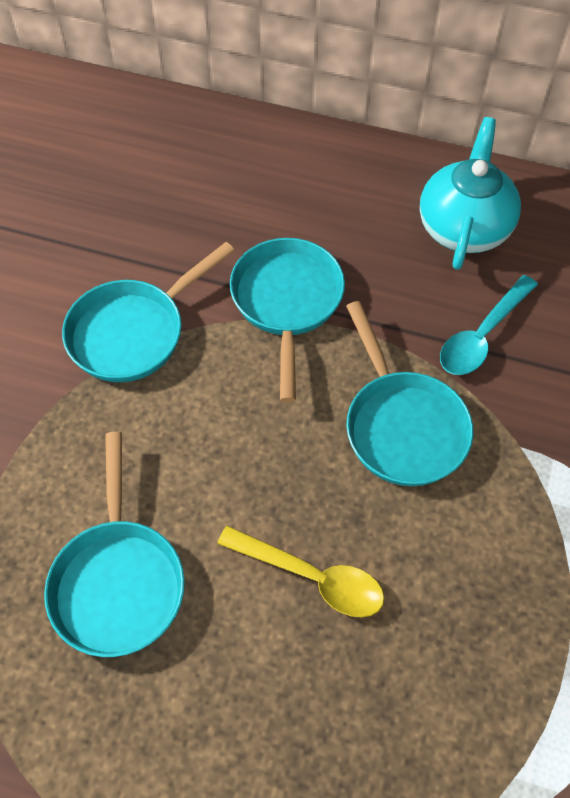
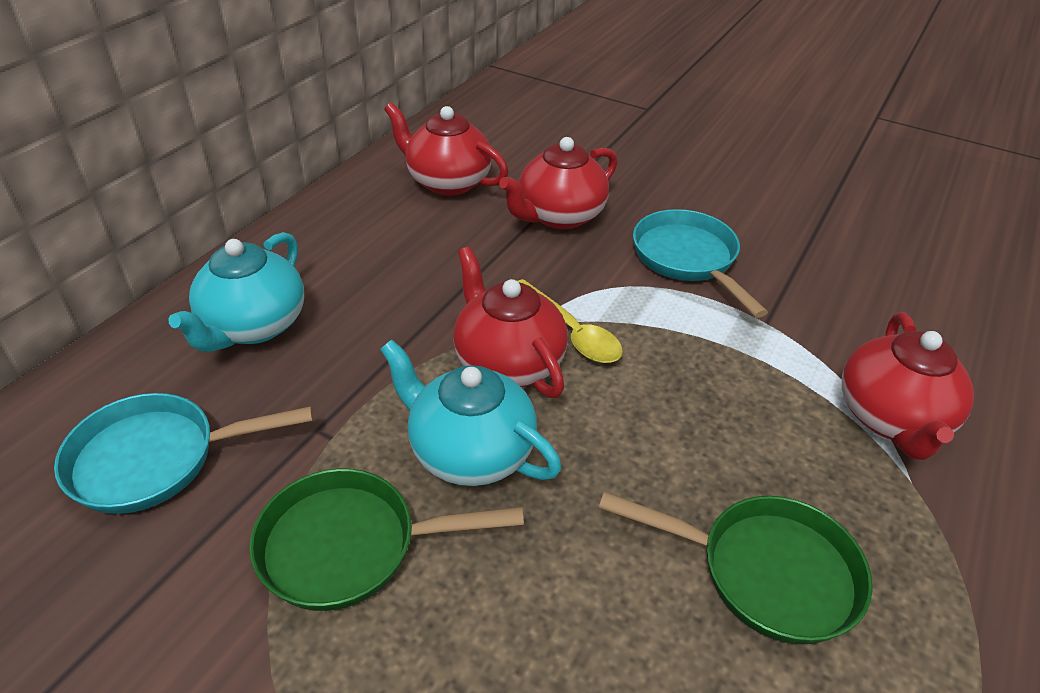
green pan: 0 -> 2
red teapot: 0 -> 4
turquoise pan: 4 -> 2
turquoise spoon: 1 -> 0
turquoise teapot: 1 -> 2

